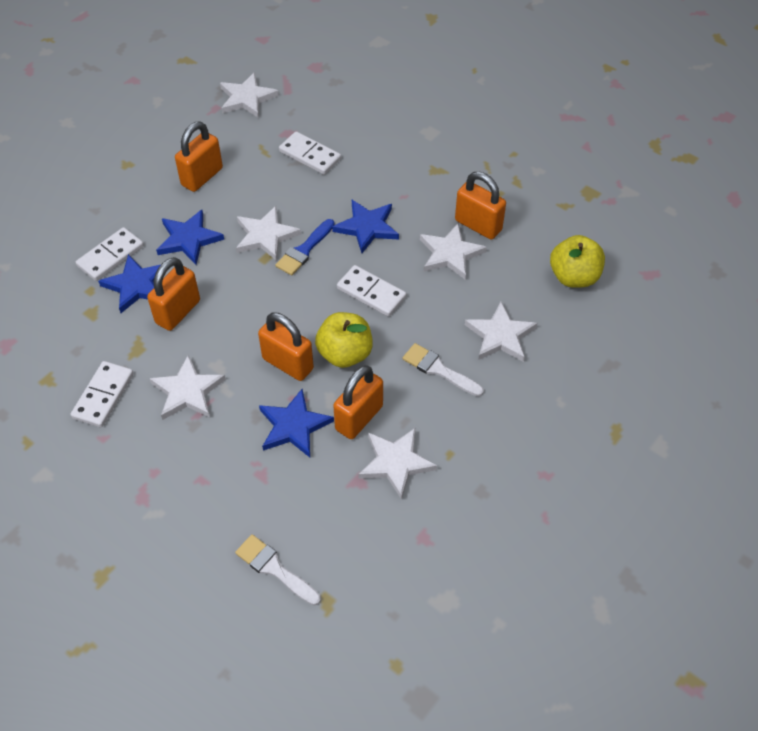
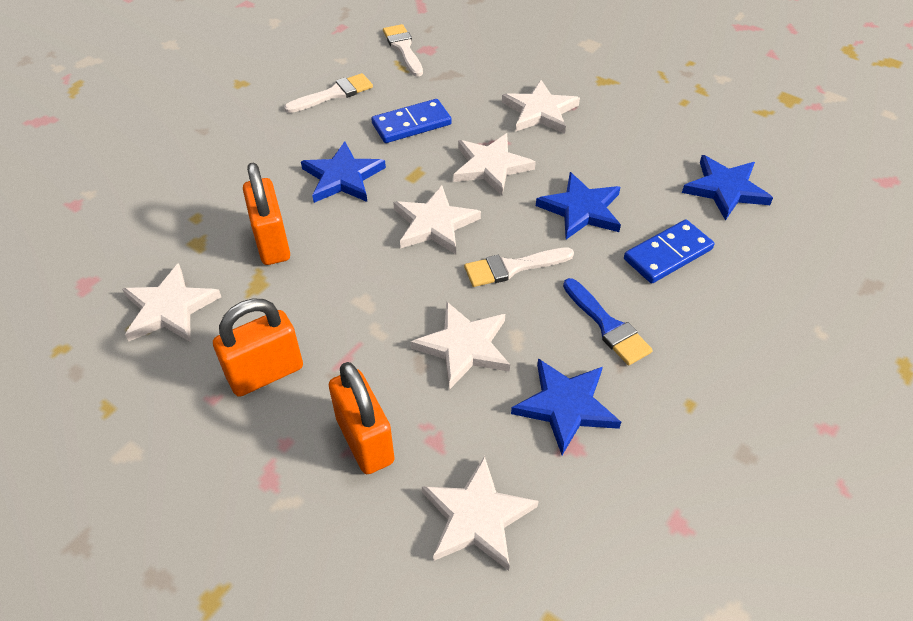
blue domino: 0 -> 2
orange padlock: 5 -> 3
white brush: 2 -> 3
white domino: 4 -> 0
yellow apple: 2 -> 0

